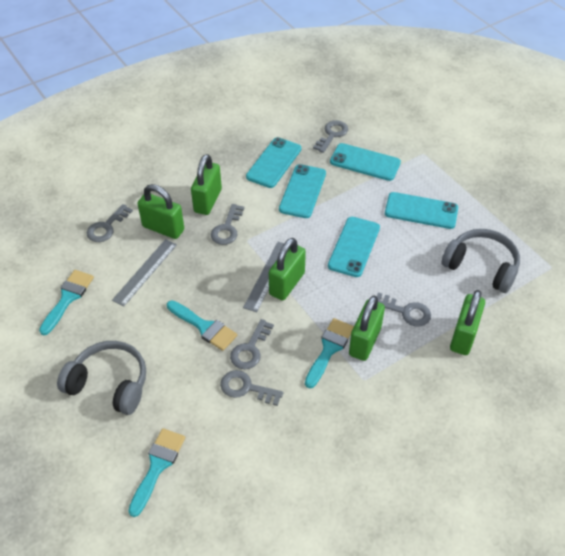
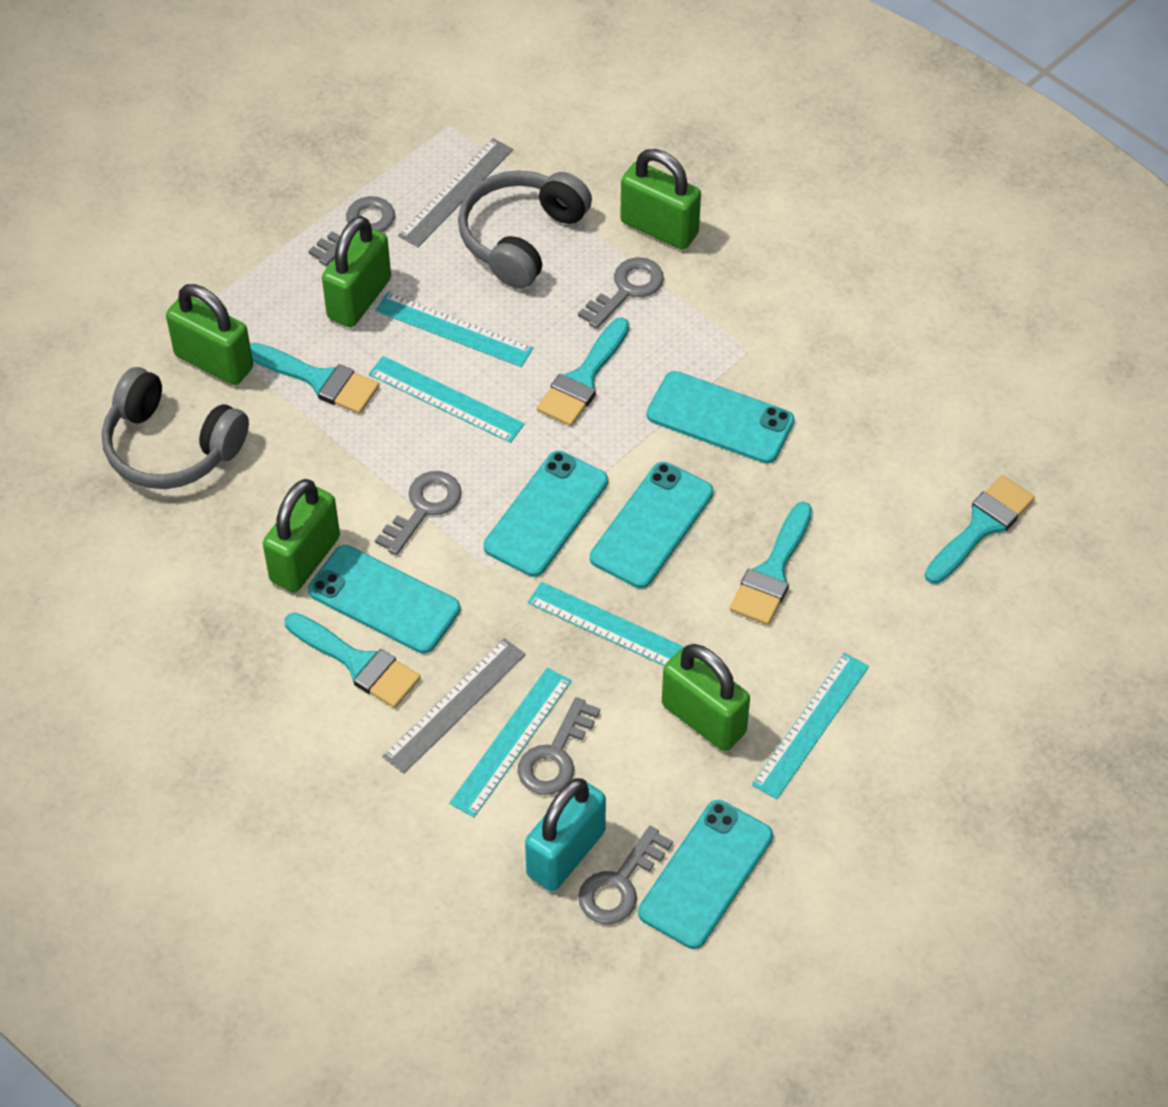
grey key: 6 -> 5
turquoise brush: 4 -> 5
turquoise padlock: 0 -> 1
turquoise ruler: 0 -> 5

